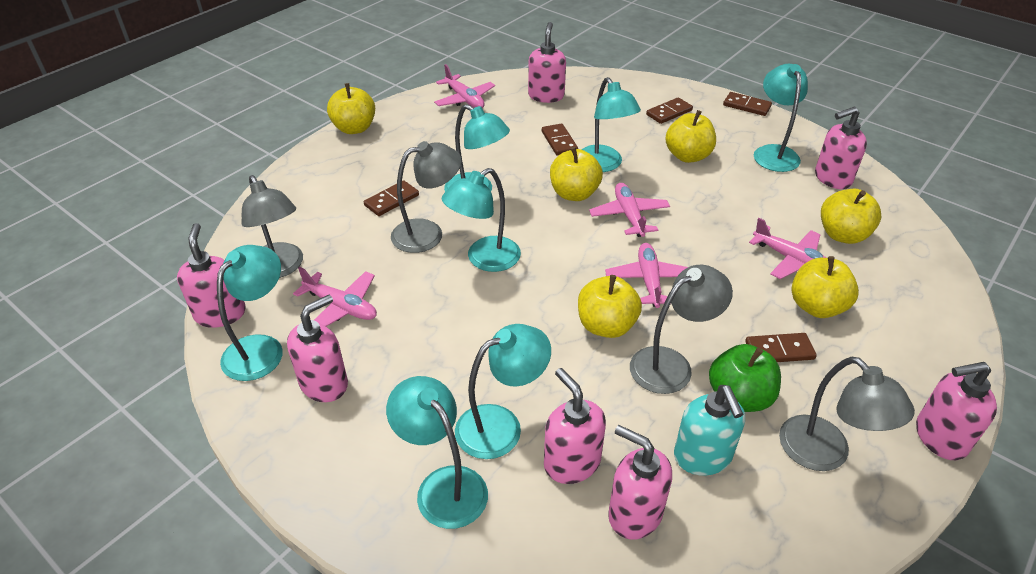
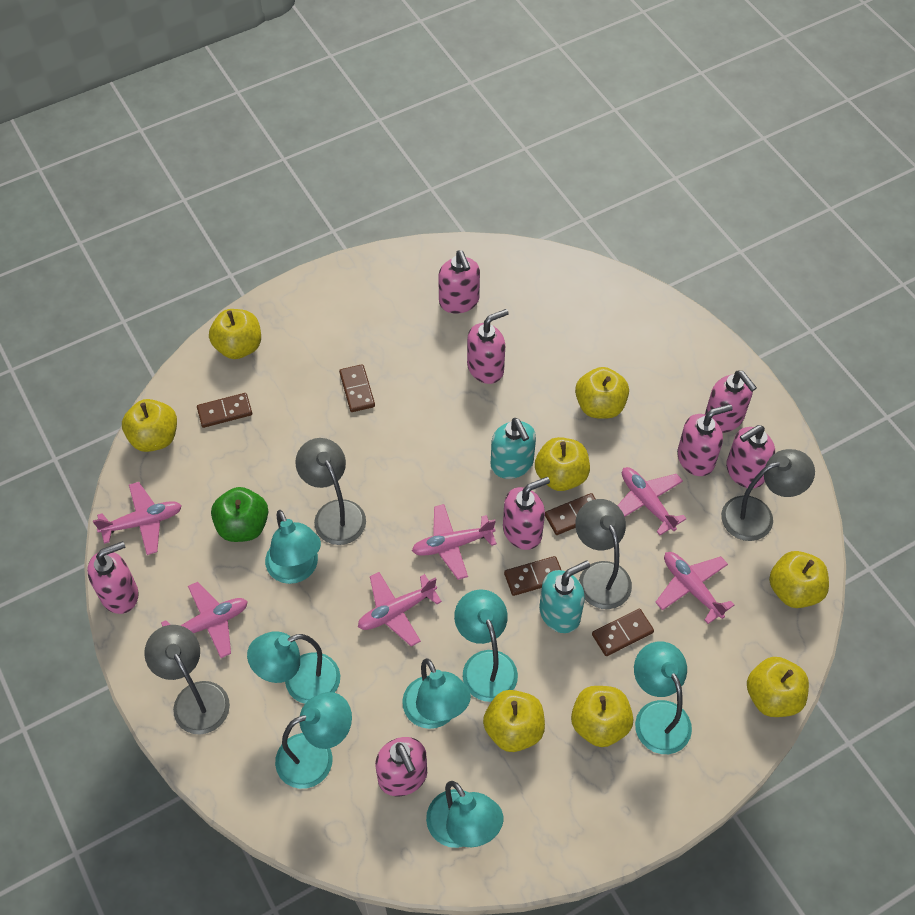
pink plane: 5 -> 6
pink soap dispenser: 7 -> 8
turquoise soap dispenser: 1 -> 2
yellow apple: 6 -> 8

